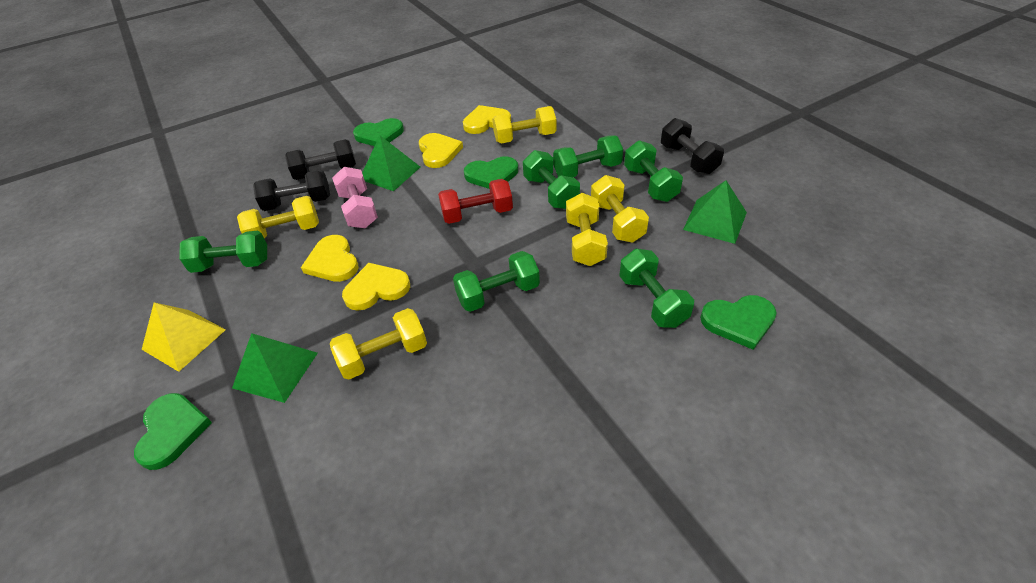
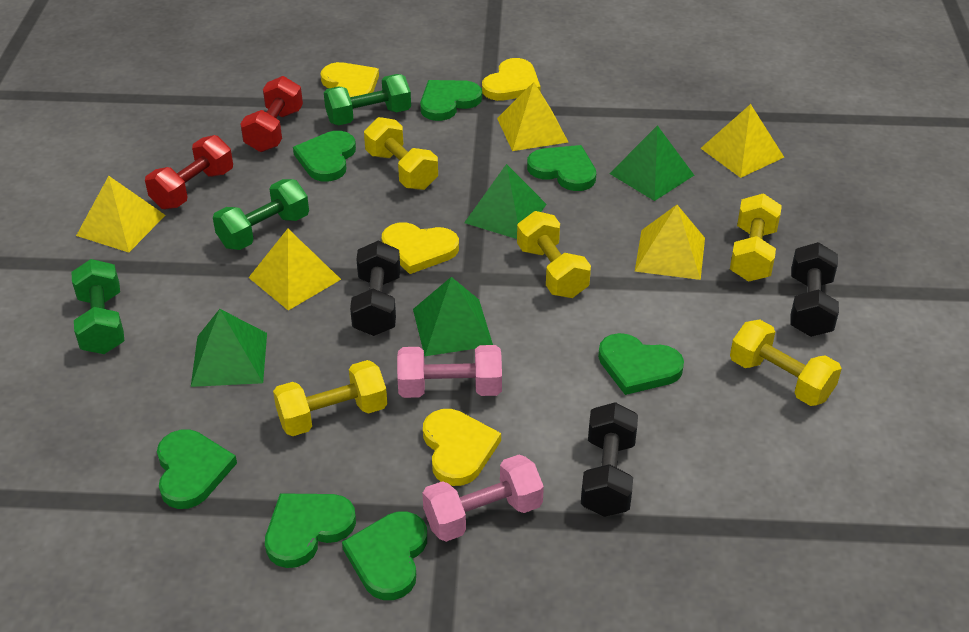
green dumbbell: 6 -> 3
green heart: 4 -> 7
green pyramid: 3 -> 4
pink dumbbell: 1 -> 2
red dumbbell: 1 -> 2
yellow pyramid: 1 -> 5

